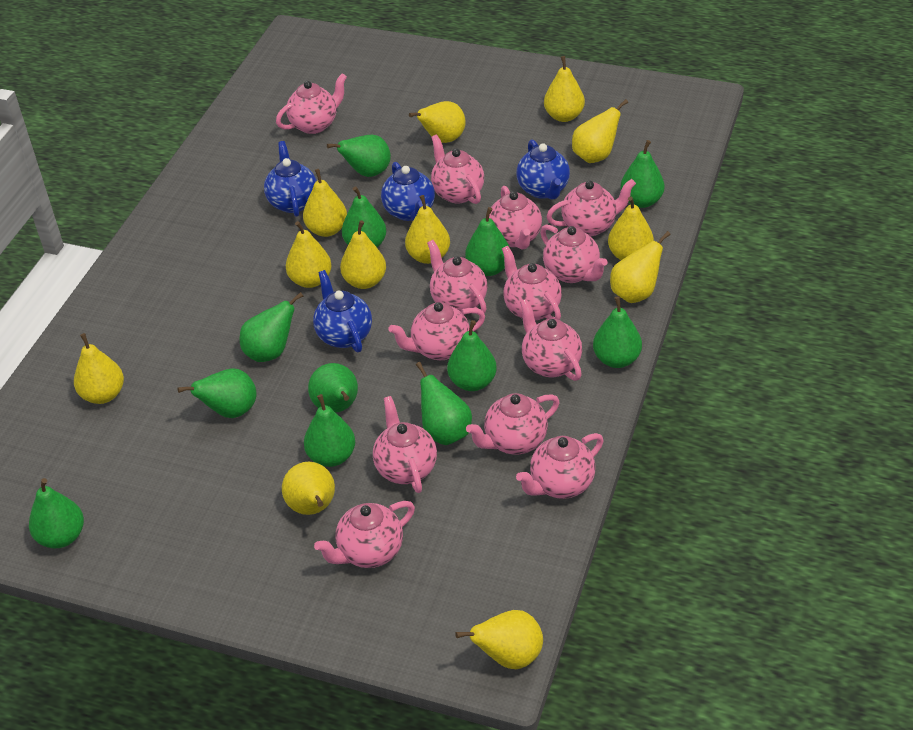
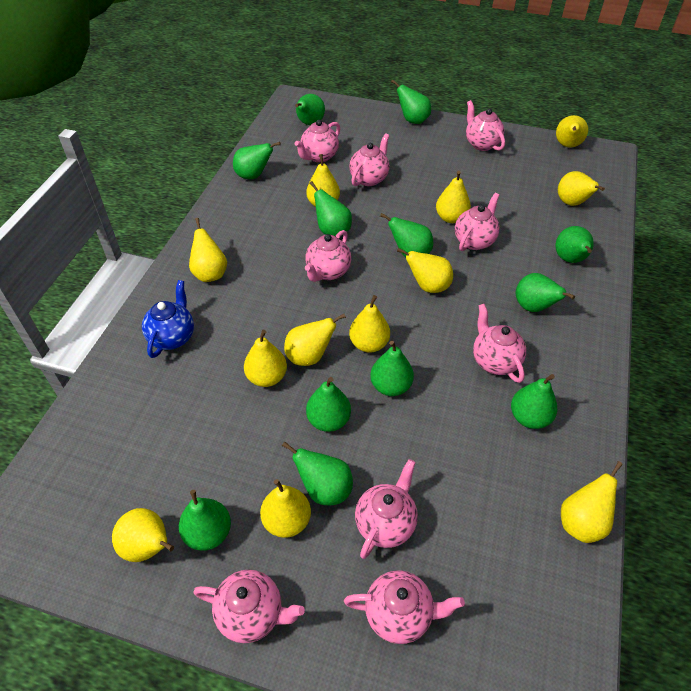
blue teapot: 4 -> 1
pink teapot: 13 -> 9

